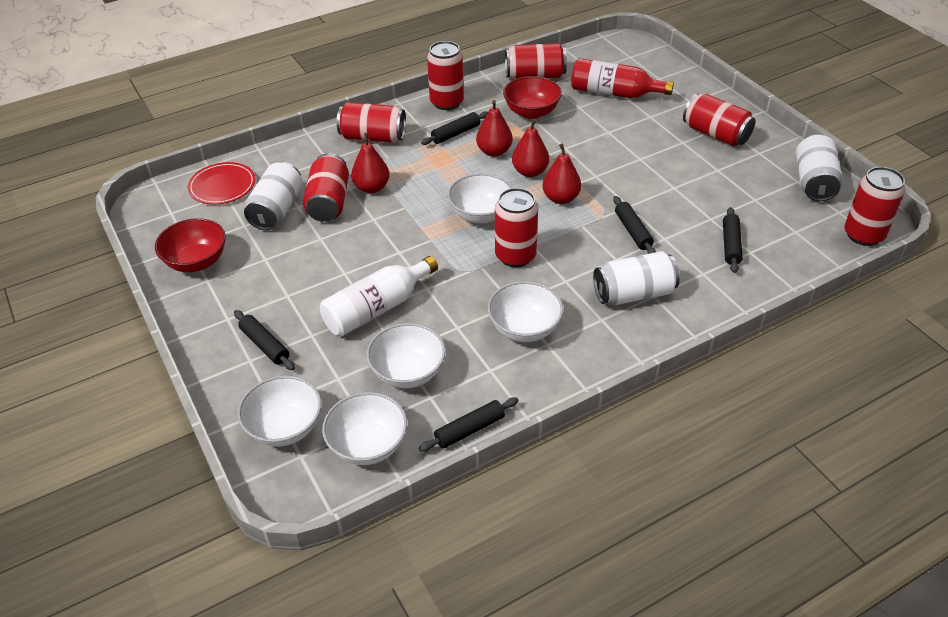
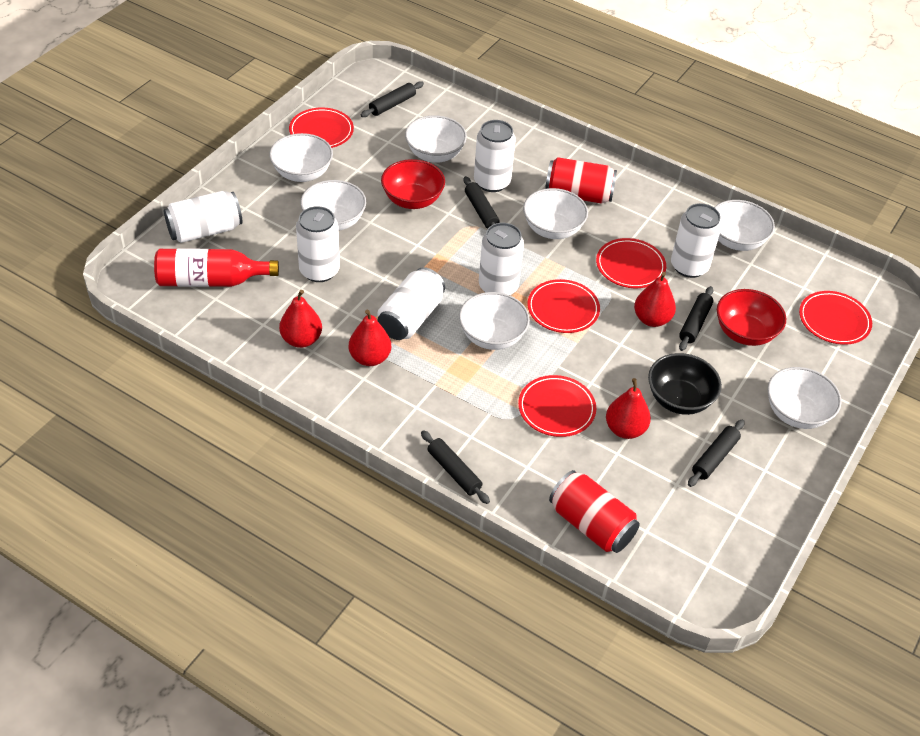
black bowl: 0 -> 1
red can: 7 -> 2
red plate: 1 -> 5
white bottle: 1 -> 0
white bowl: 5 -> 7
white can: 3 -> 6

